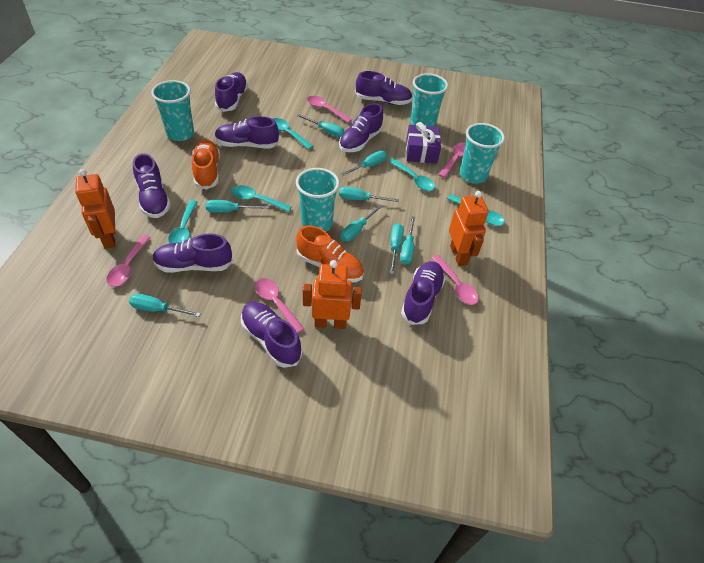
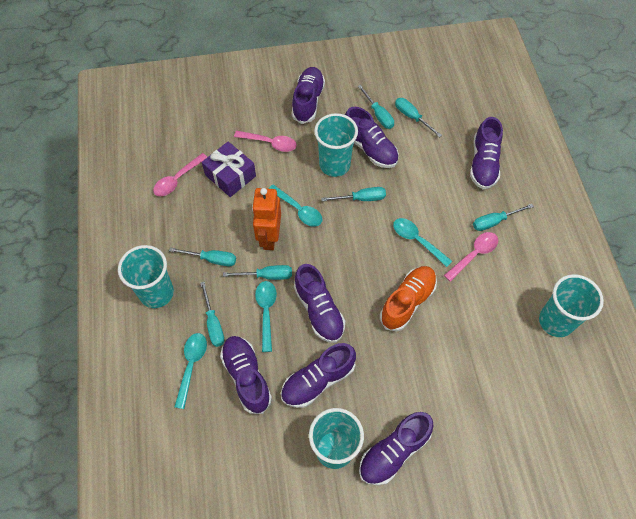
orange robot: 3 -> 1
orange shoe: 2 -> 1
pink spoon: 5 -> 3
purple shoe: 8 -> 7
turquoise screwdriver: 8 -> 7
turquoise spoon: 5 -> 4

